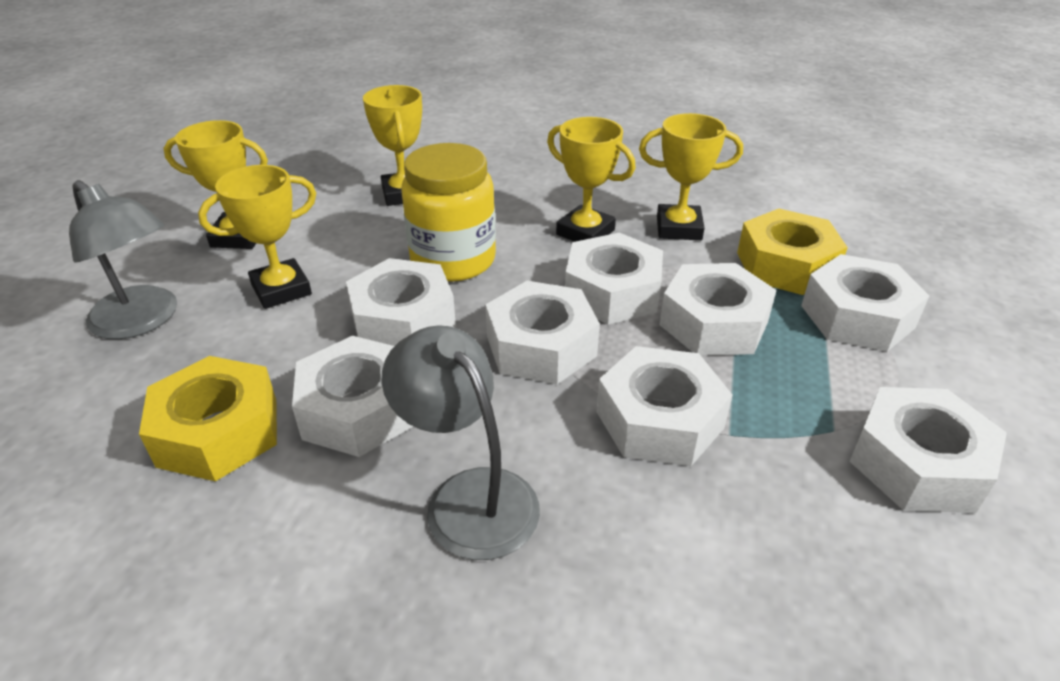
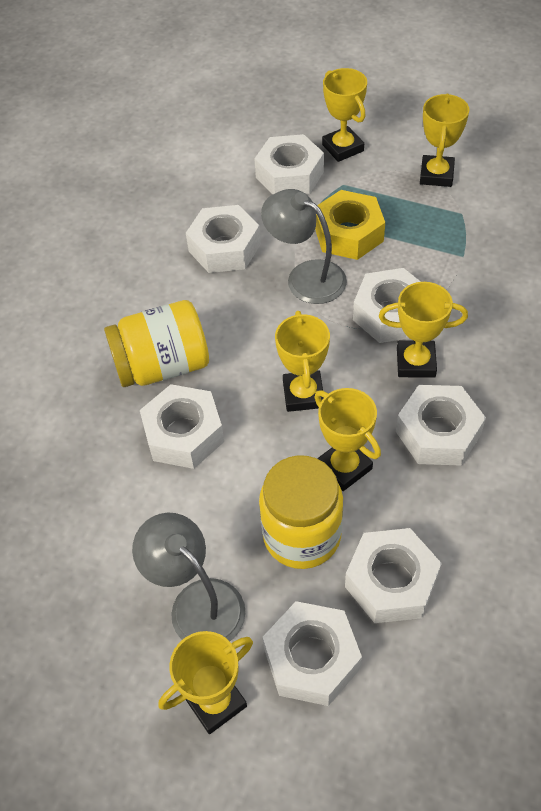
white nut: 8 -> 7
yellow jar: 1 -> 2
yellow nut: 2 -> 1
yellow trophy: 5 -> 6

